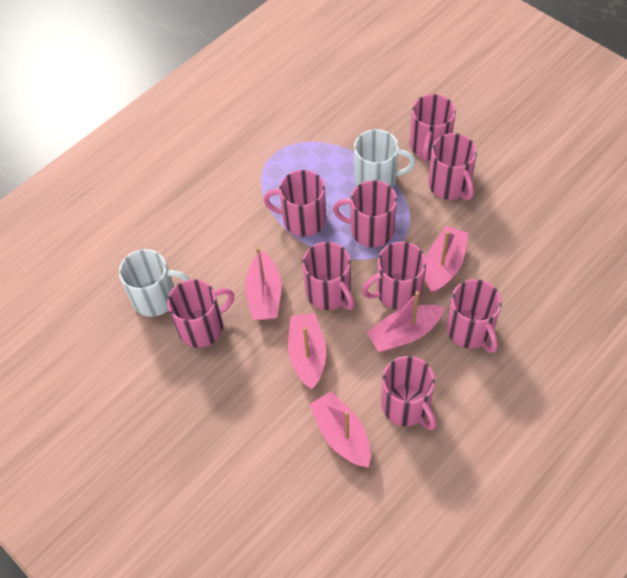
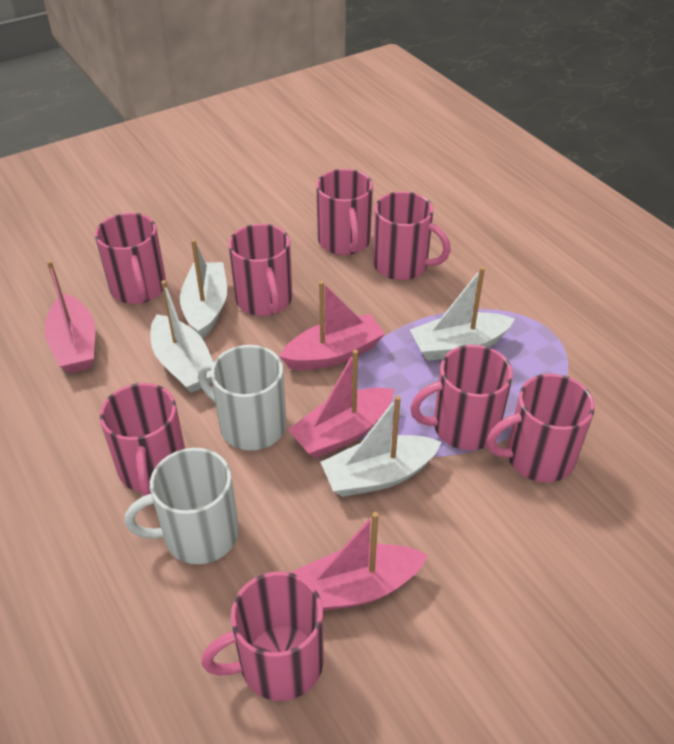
pink boat: 5 -> 4
pink mug: 9 -> 8
white boat: 0 -> 4

